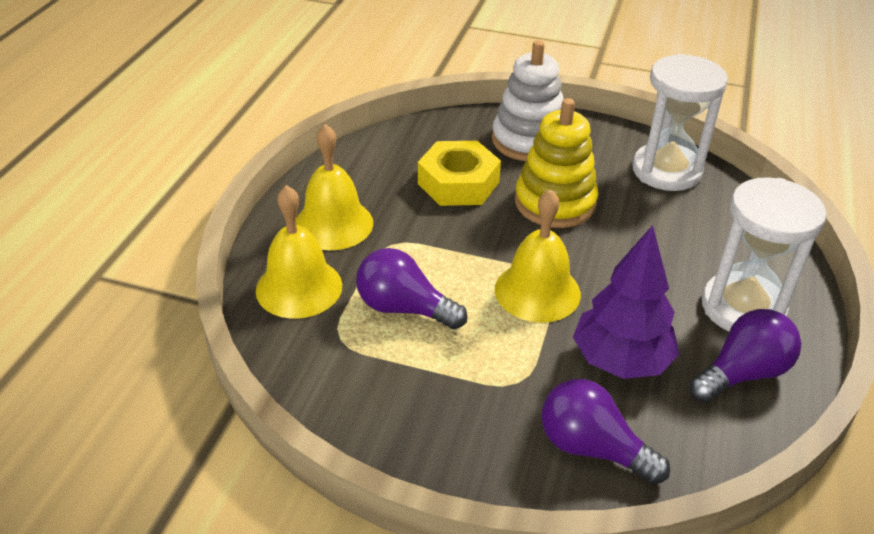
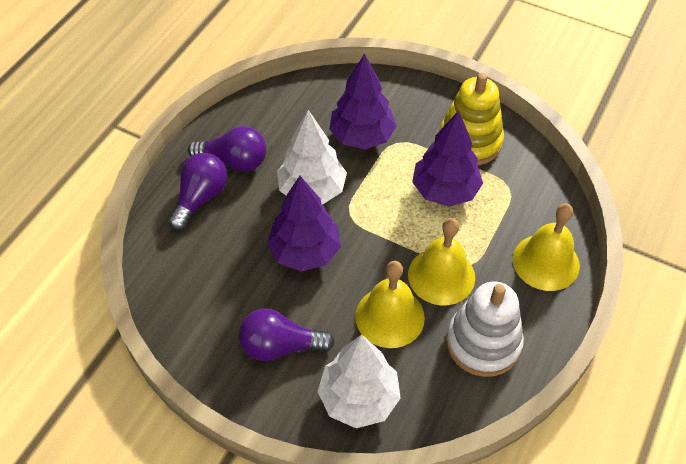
purple tree: 1 -> 3
white hourglass: 2 -> 0
white tree: 0 -> 2
yellow nut: 1 -> 0

